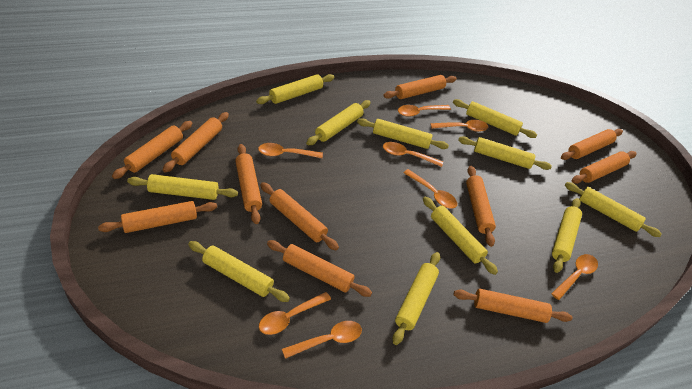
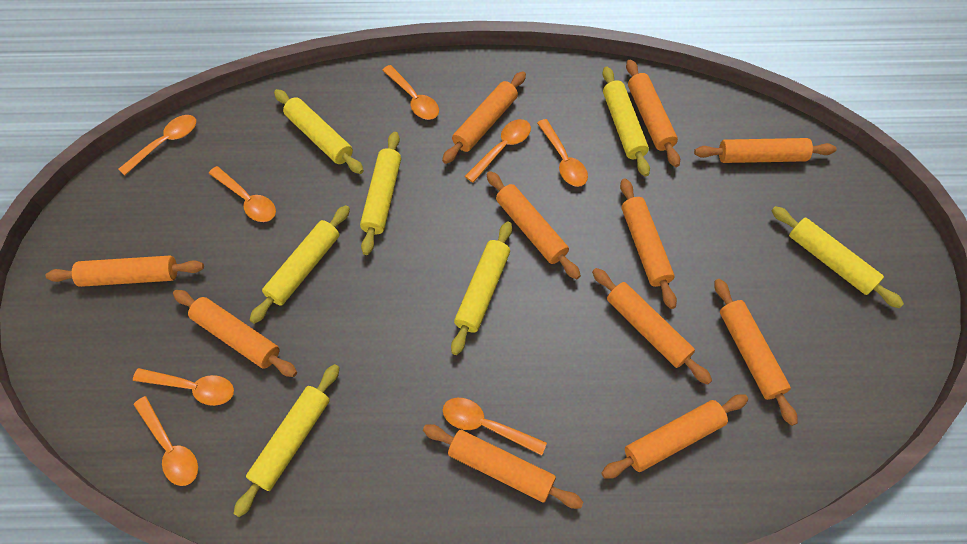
yellow rolling pin: 11 -> 7

